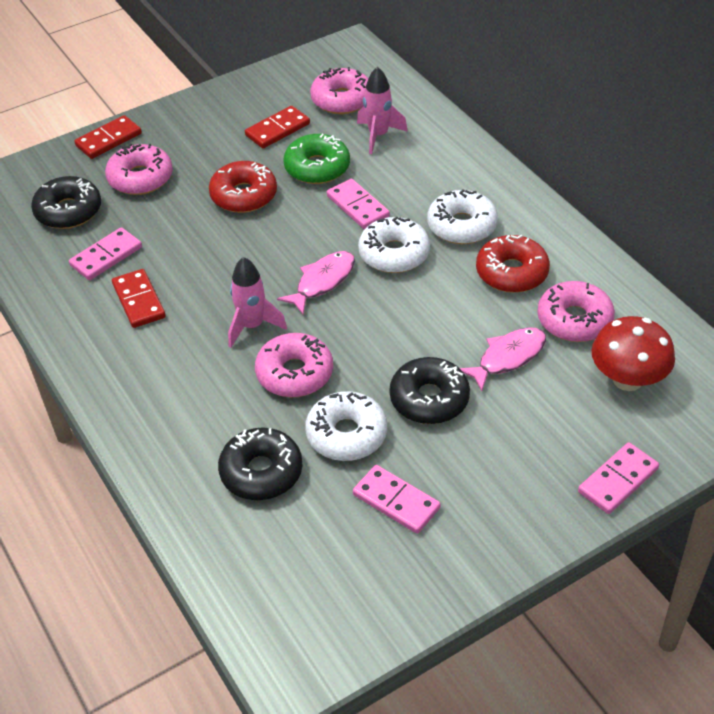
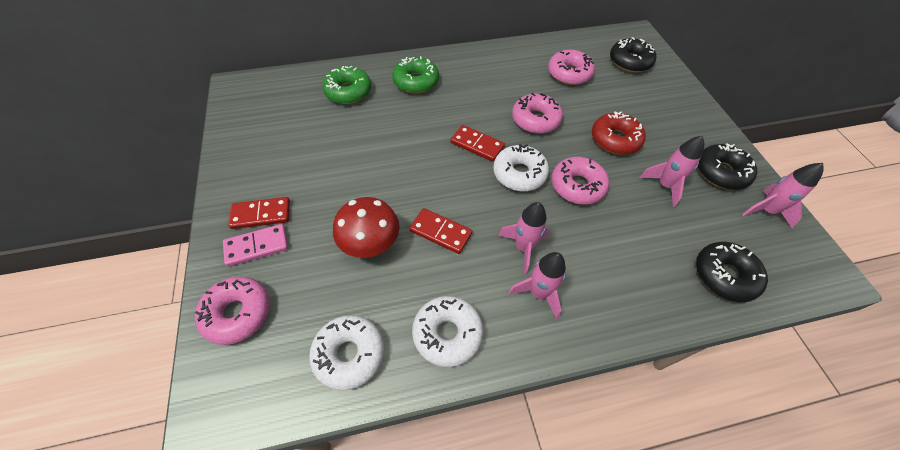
green donut: 1 -> 2
pink domino: 4 -> 1
pink fish: 2 -> 0
pink rocket: 2 -> 4
red donut: 2 -> 1

